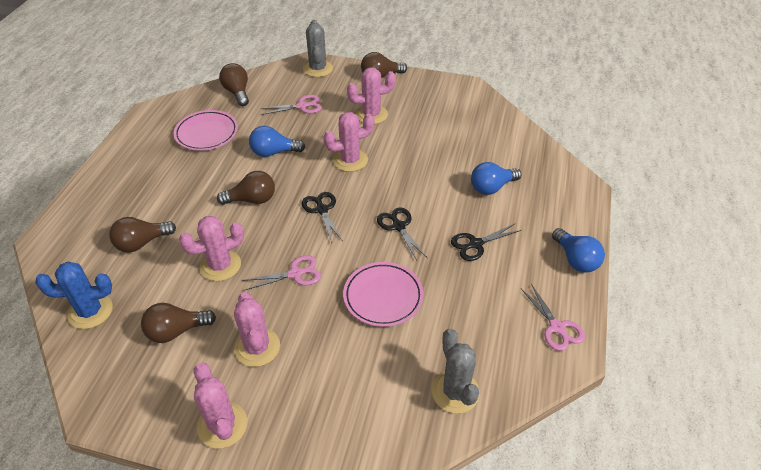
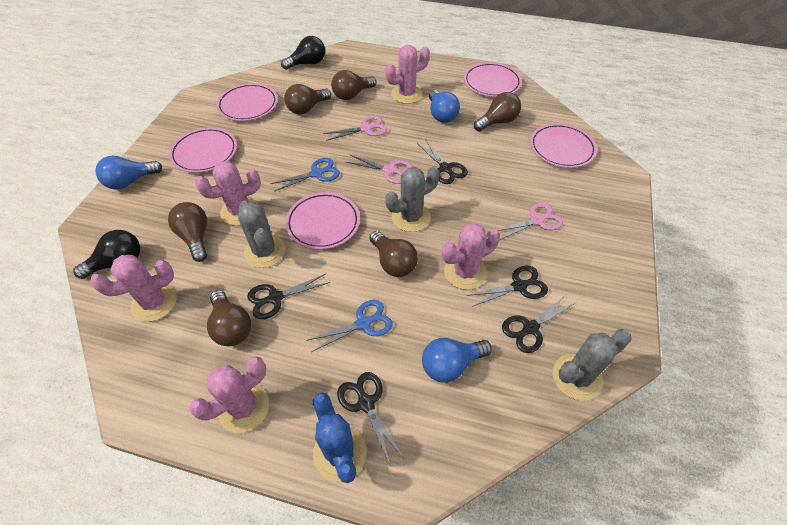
black light bulb: 0 -> 2
black scissors: 3 -> 5
blue scissors: 0 -> 2
brown light bulb: 5 -> 6
grey cactus: 2 -> 3
pink plate: 2 -> 5

